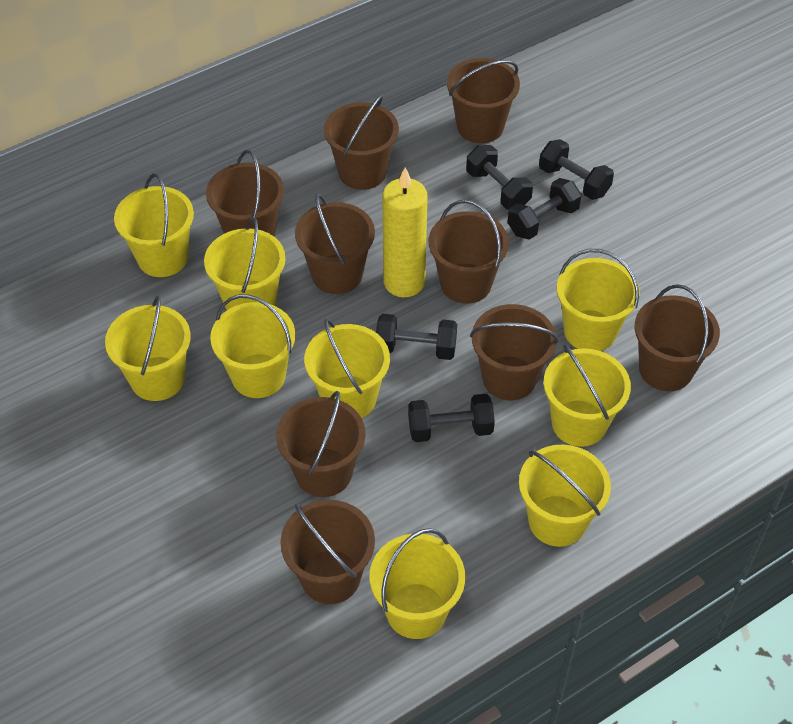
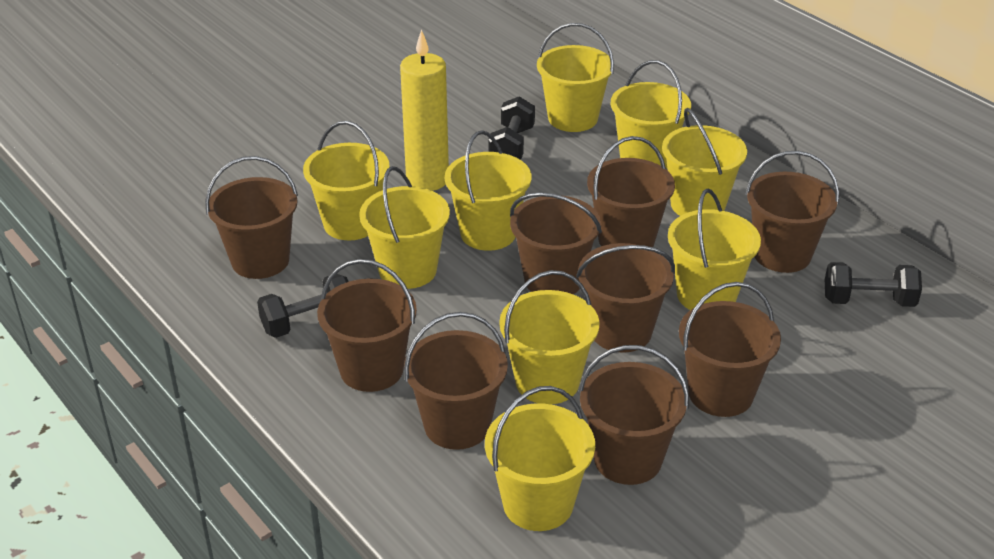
black dumbbell: 5 -> 3

